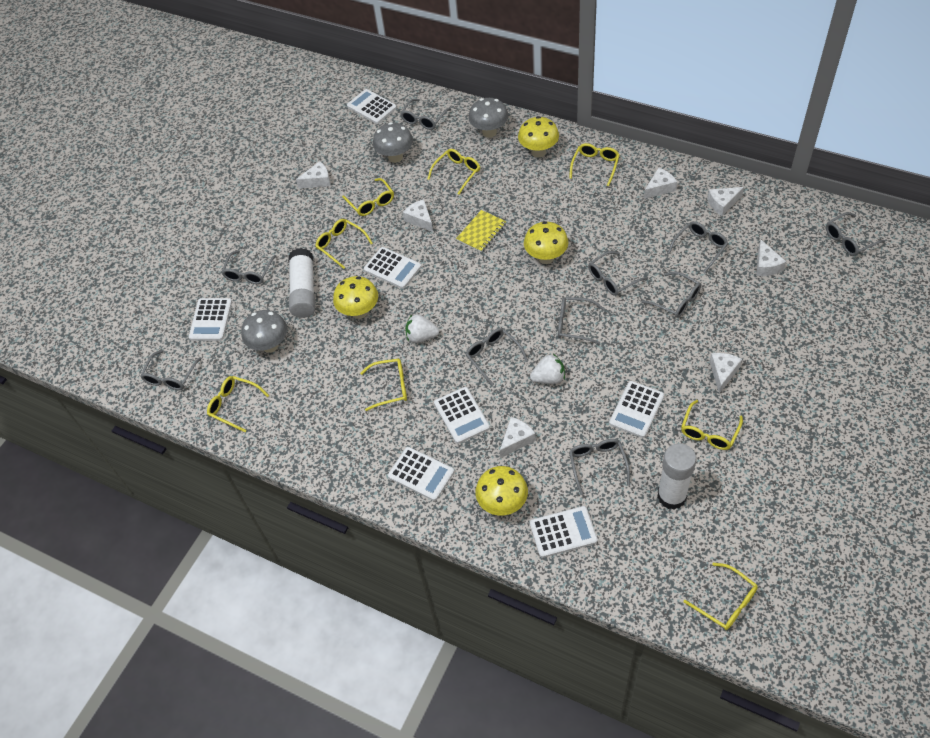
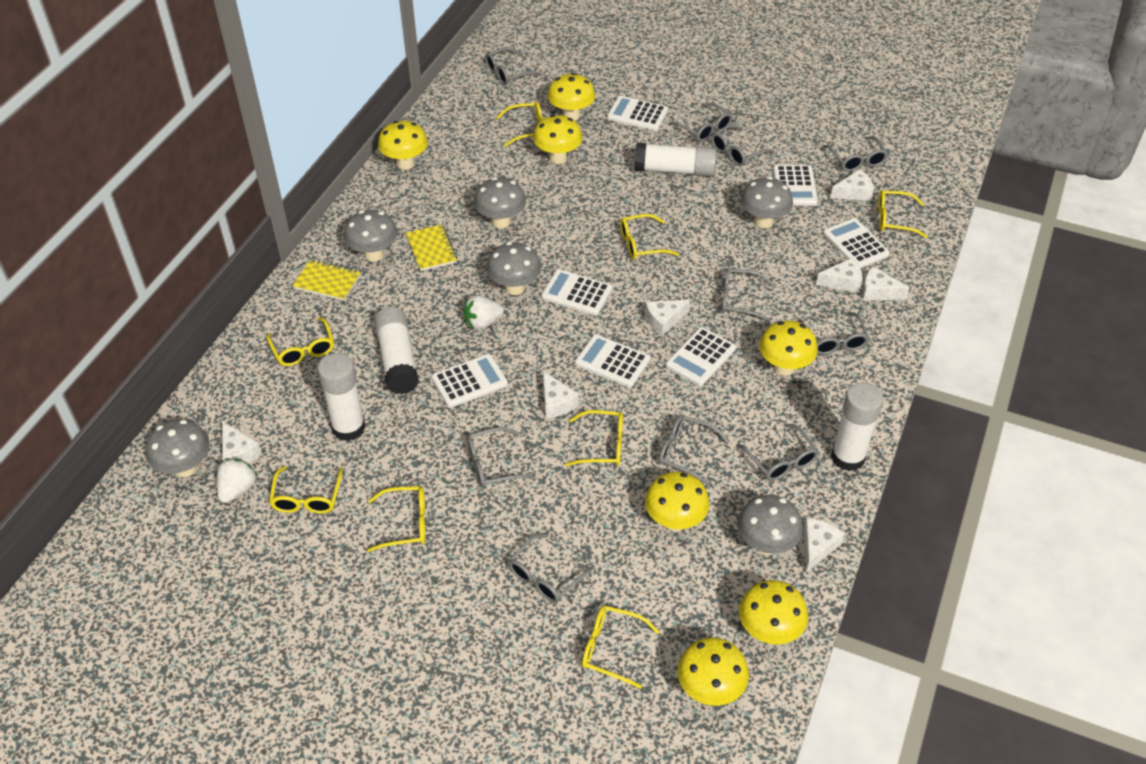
grey mushroom: 3 -> 6
white glue stick: 2 -> 4
yellow mushroom: 4 -> 7
yellow notebook: 1 -> 2

